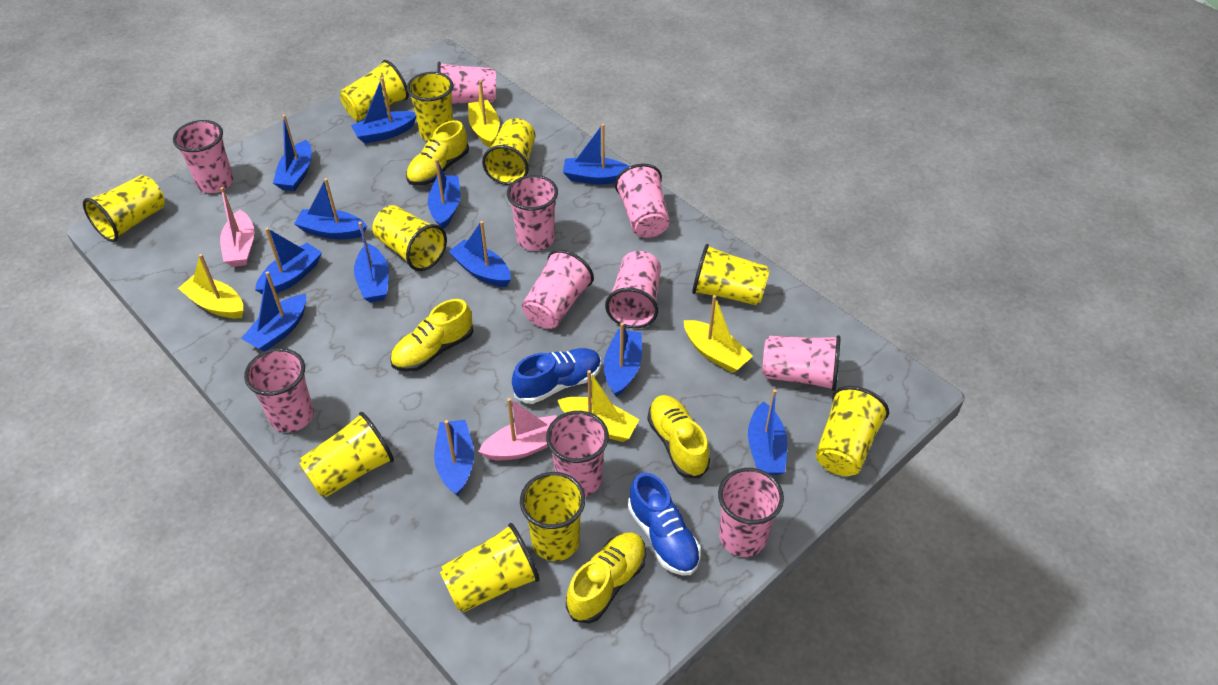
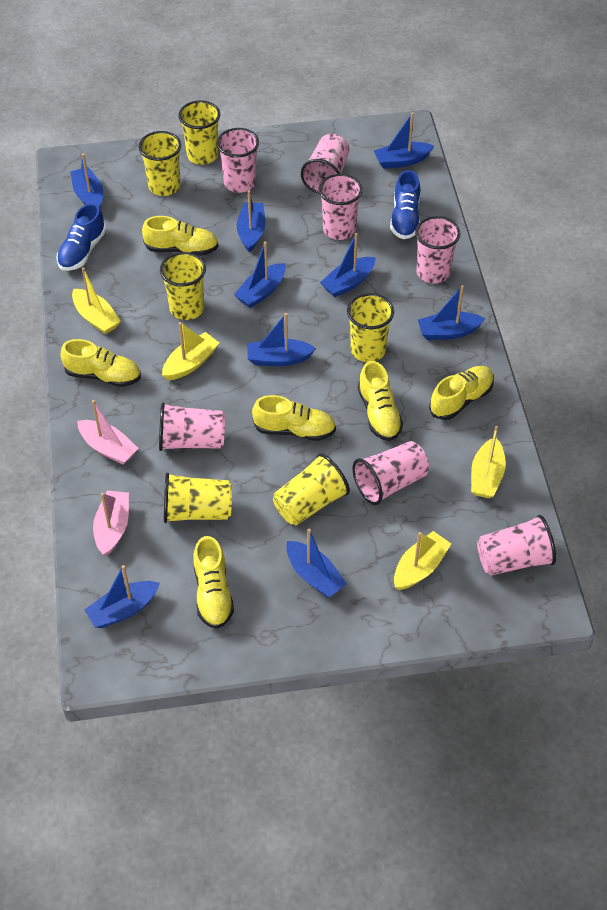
blue boat: 12 -> 9
pink cup: 10 -> 7
yellow cup: 10 -> 6
yellow shoe: 4 -> 6

